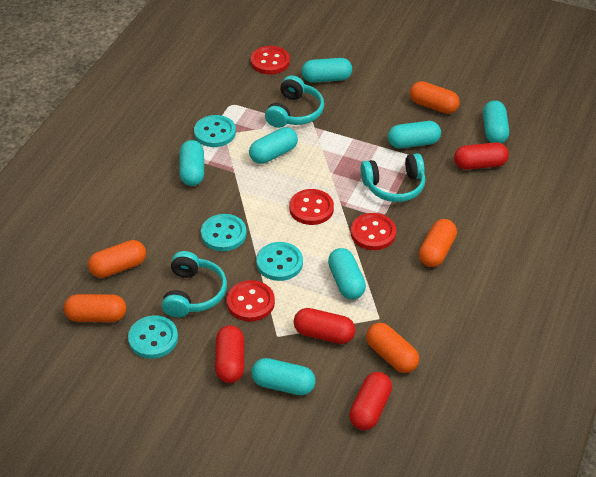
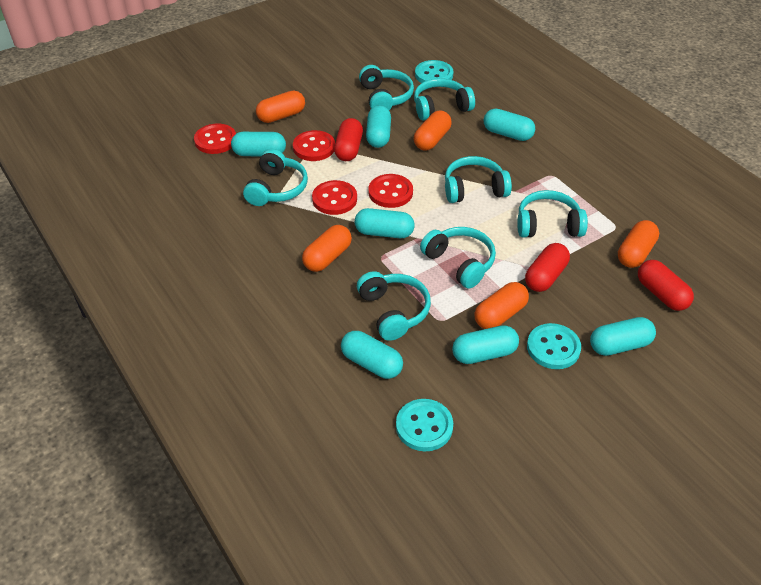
red capsule: 4 -> 3
turquoise button: 4 -> 3
turquoise headphones: 3 -> 7

